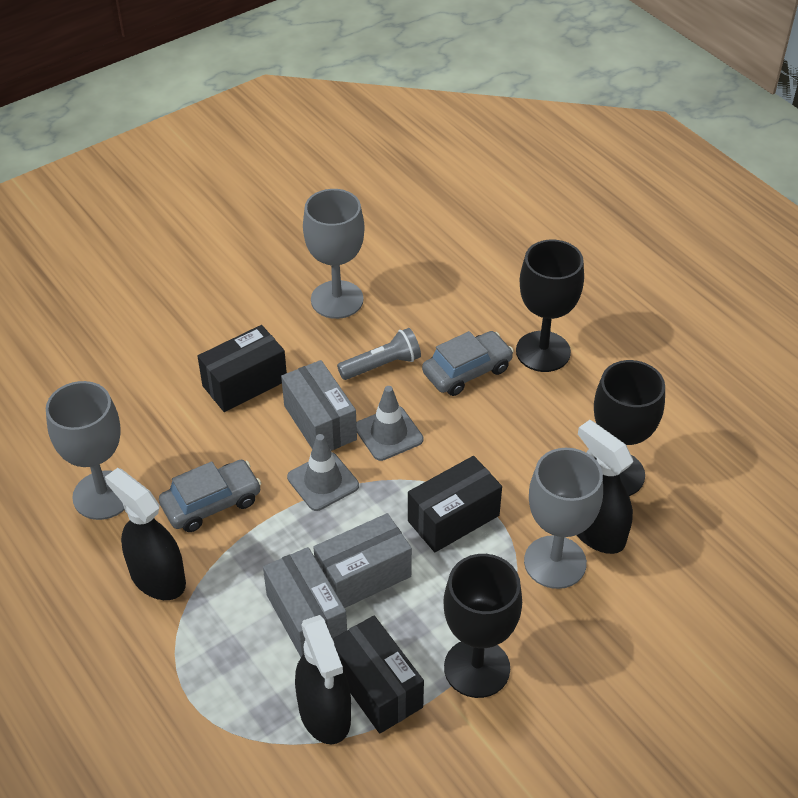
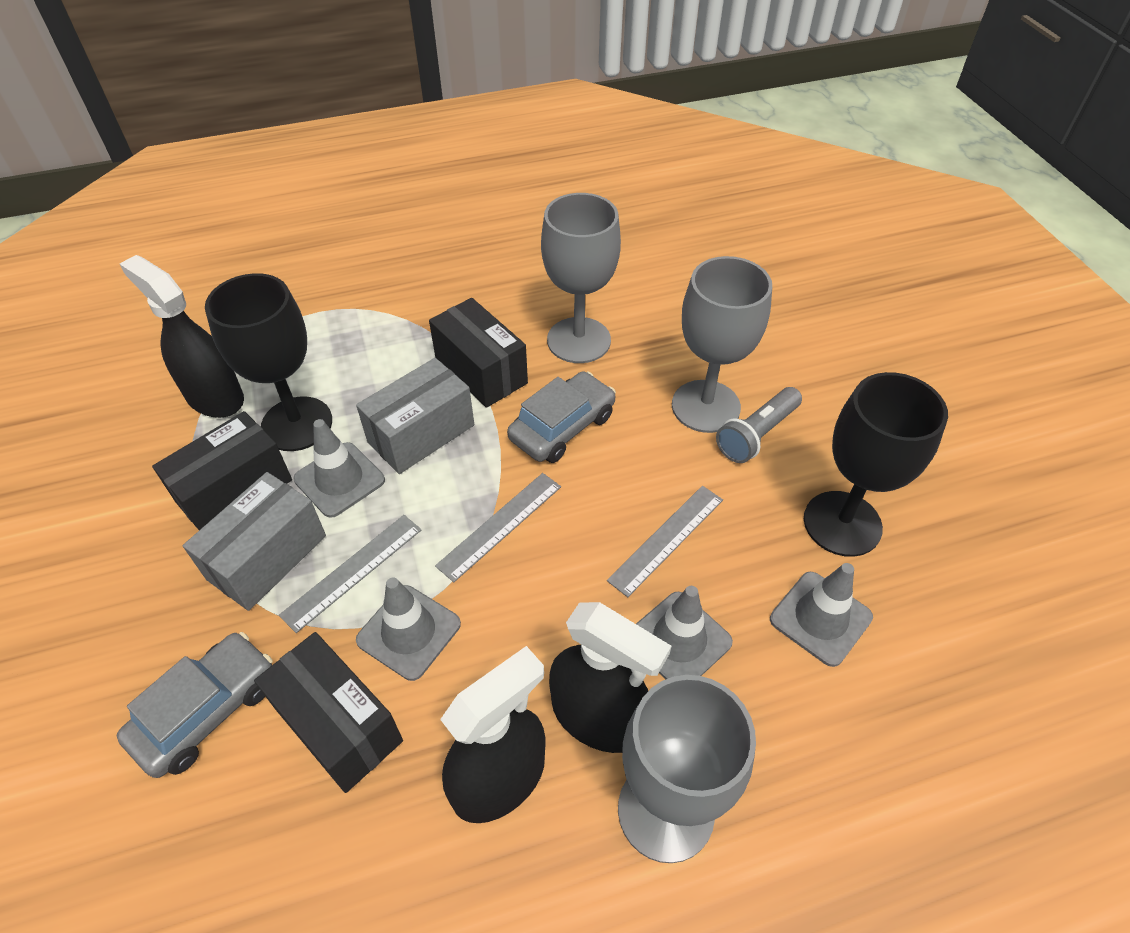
black goblet: 3 -> 2
grey box: 3 -> 2
grey ruler: 0 -> 3
grey traffic cone: 2 -> 4

